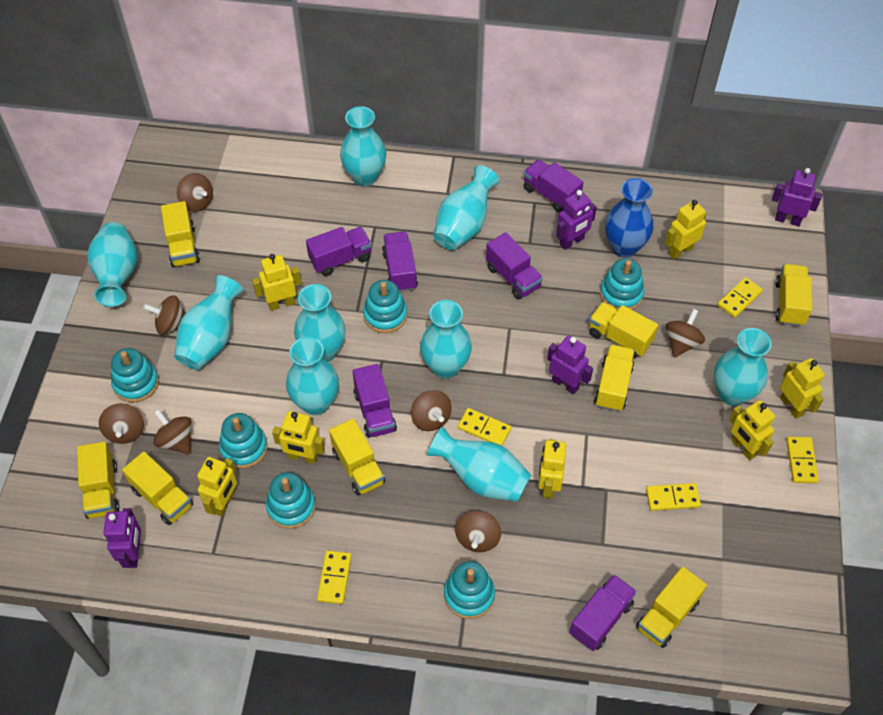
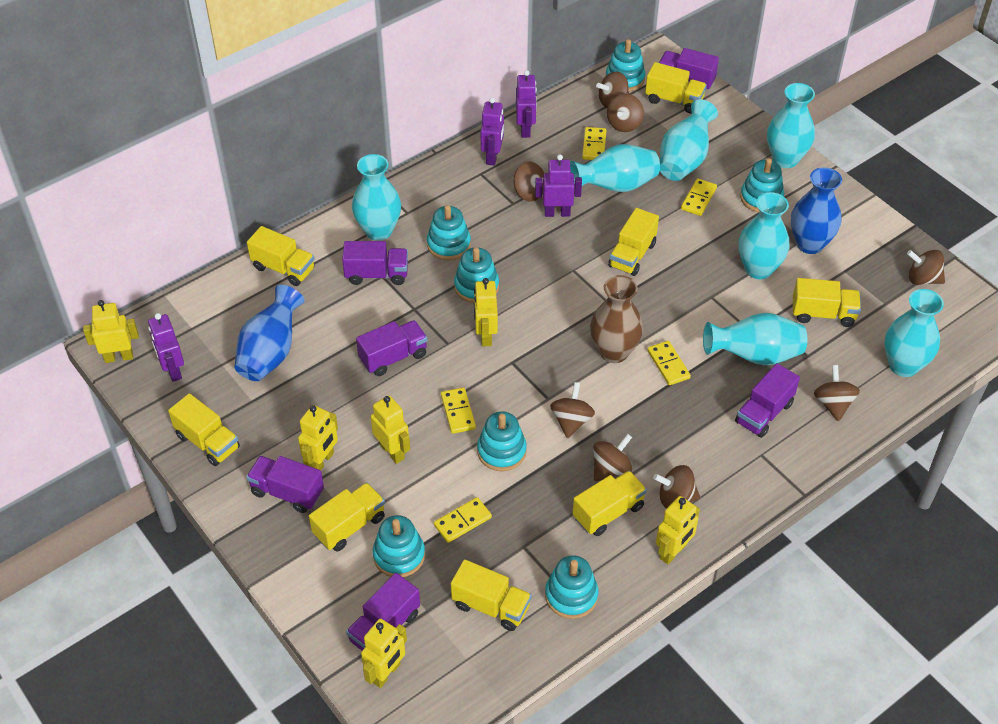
blue vase: 1 -> 2
brown spinning top: 7 -> 8
brown vase: 0 -> 1
turquoise stacking toy: 6 -> 7
turquoise vase: 9 -> 7
yellow robot: 7 -> 6

